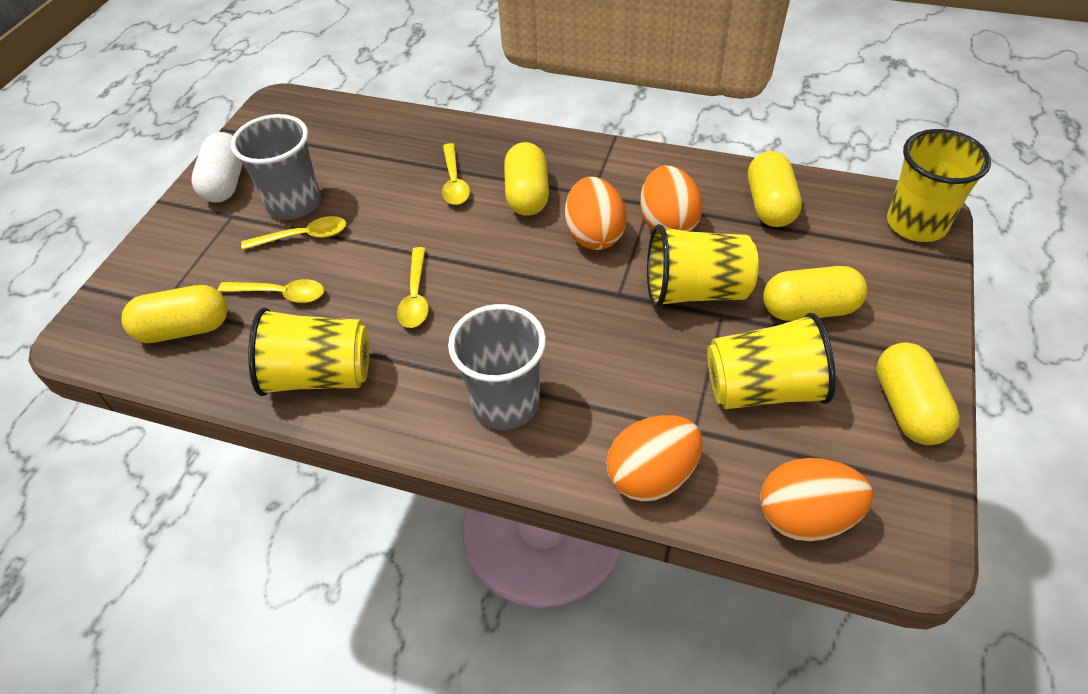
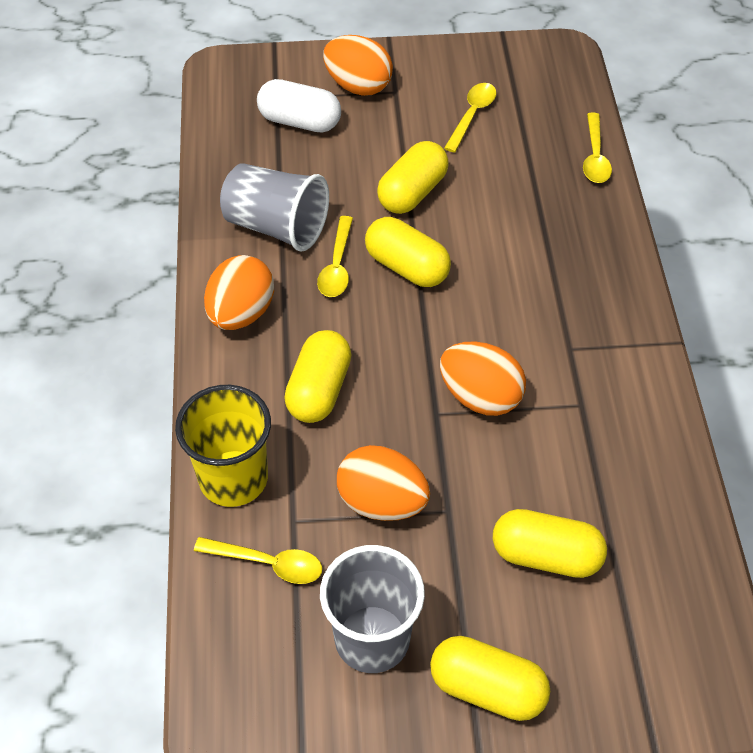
yellow cup: 4 -> 1

